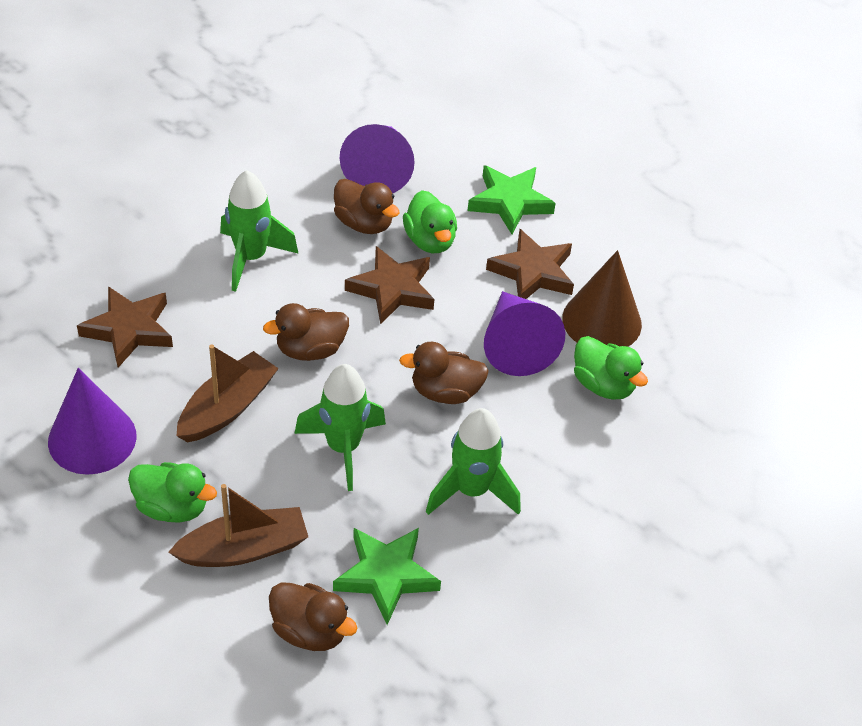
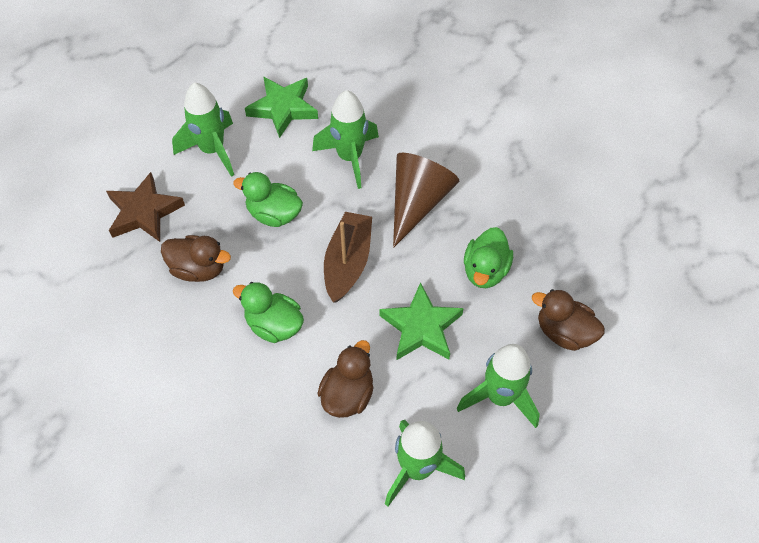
brown boat: 2 -> 1
brown duck: 4 -> 3
brown star: 3 -> 1
green rocket: 3 -> 4
purple cone: 3 -> 0

